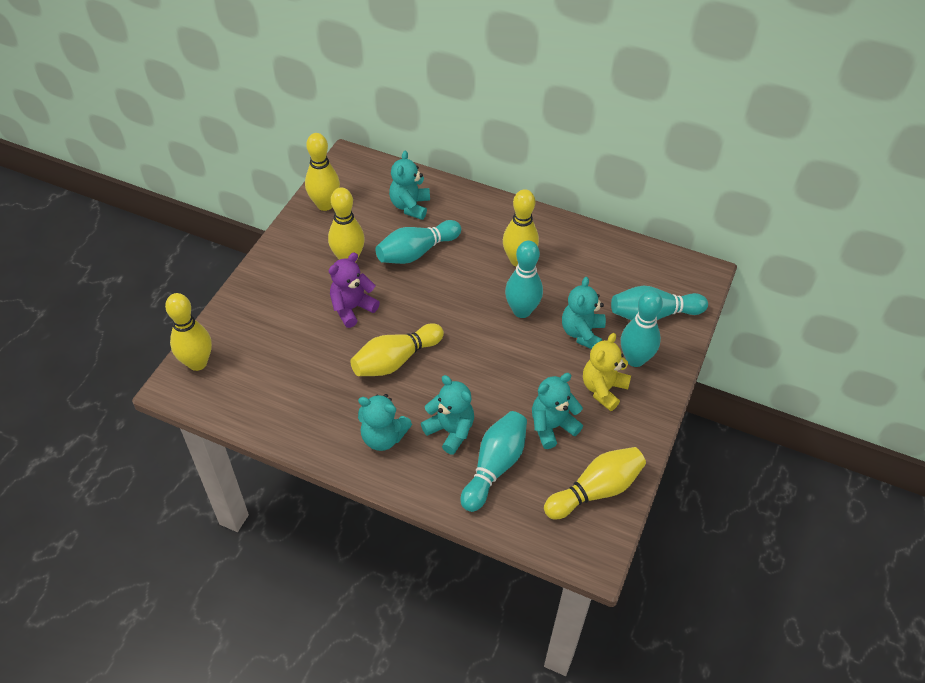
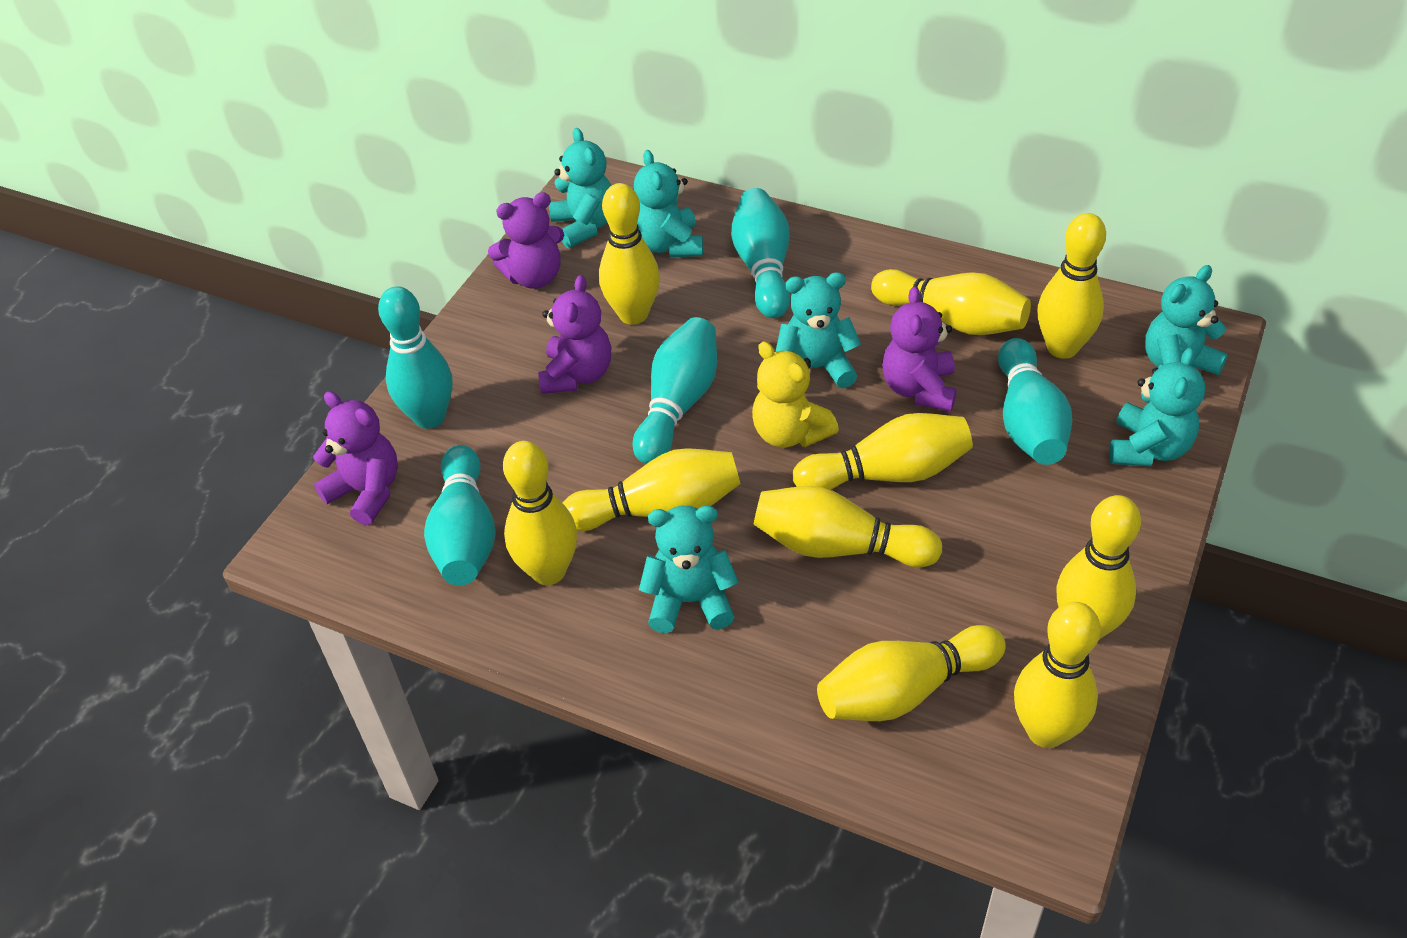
purple teddy bear: 1 -> 4
turquoise teddy bear: 5 -> 6
yellow bowling pin: 6 -> 10

